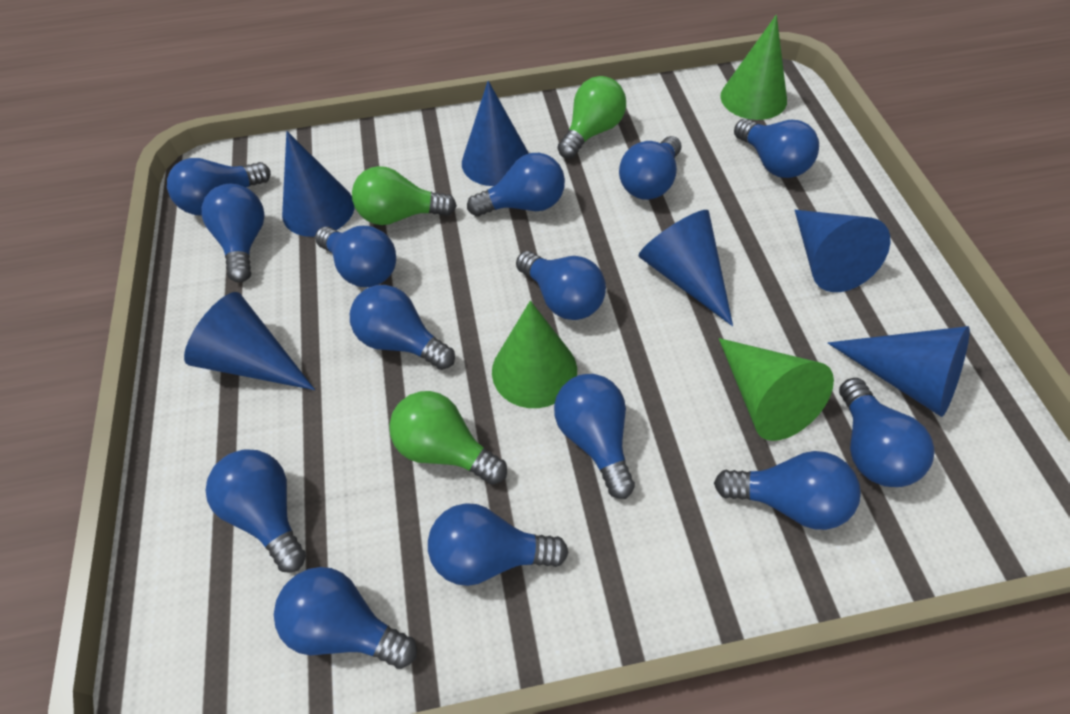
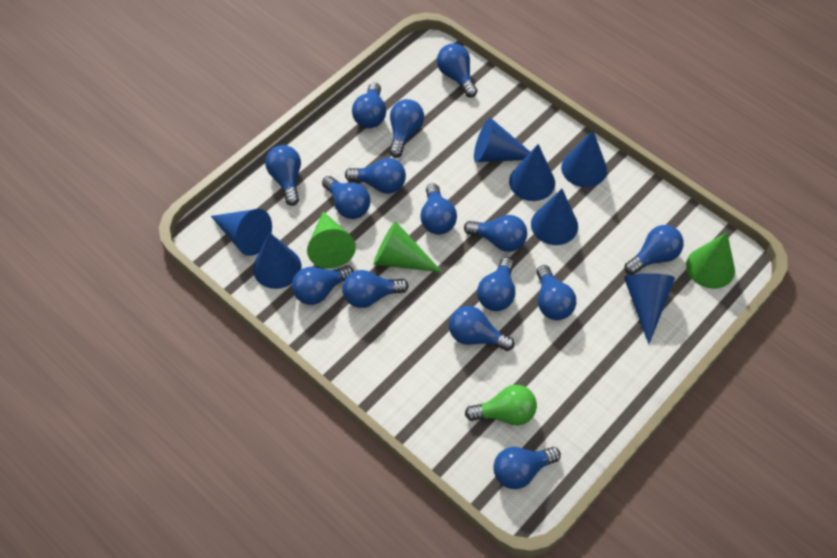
blue cone: 6 -> 7
blue light bulb: 14 -> 15
green light bulb: 3 -> 1

